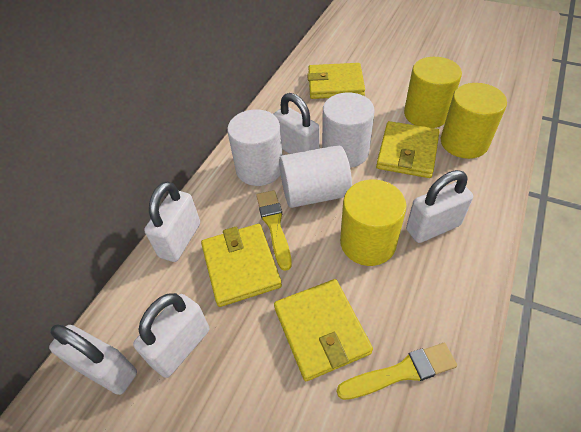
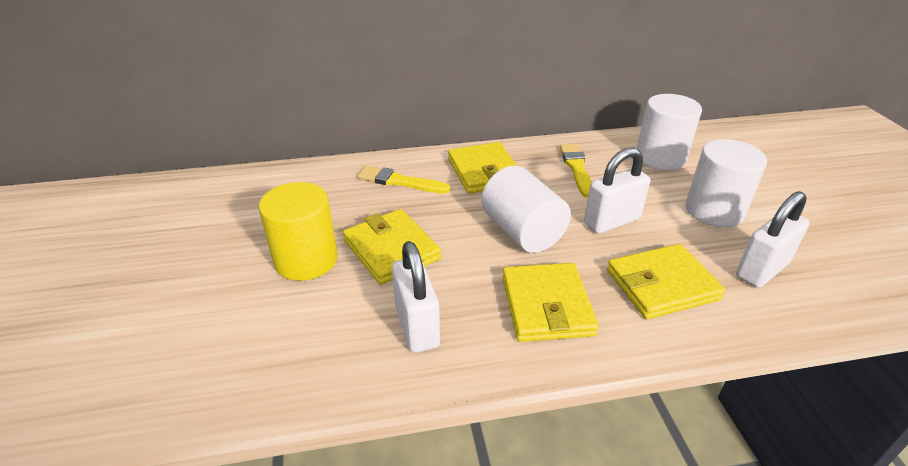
white padlock: 5 -> 3
yellow cylinder: 3 -> 1

